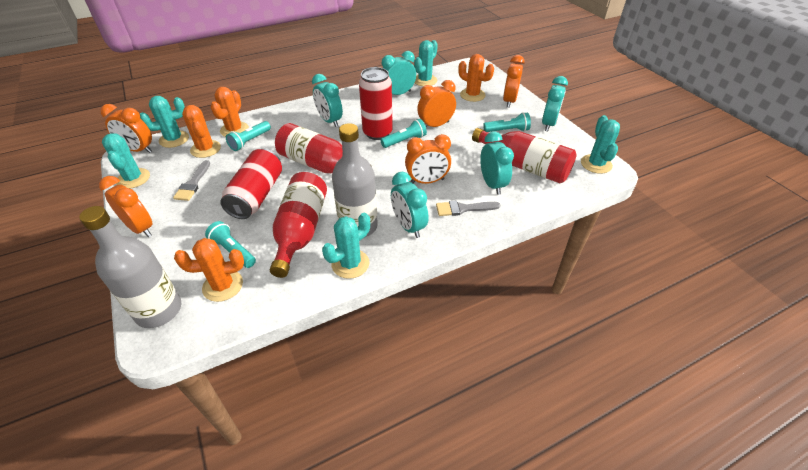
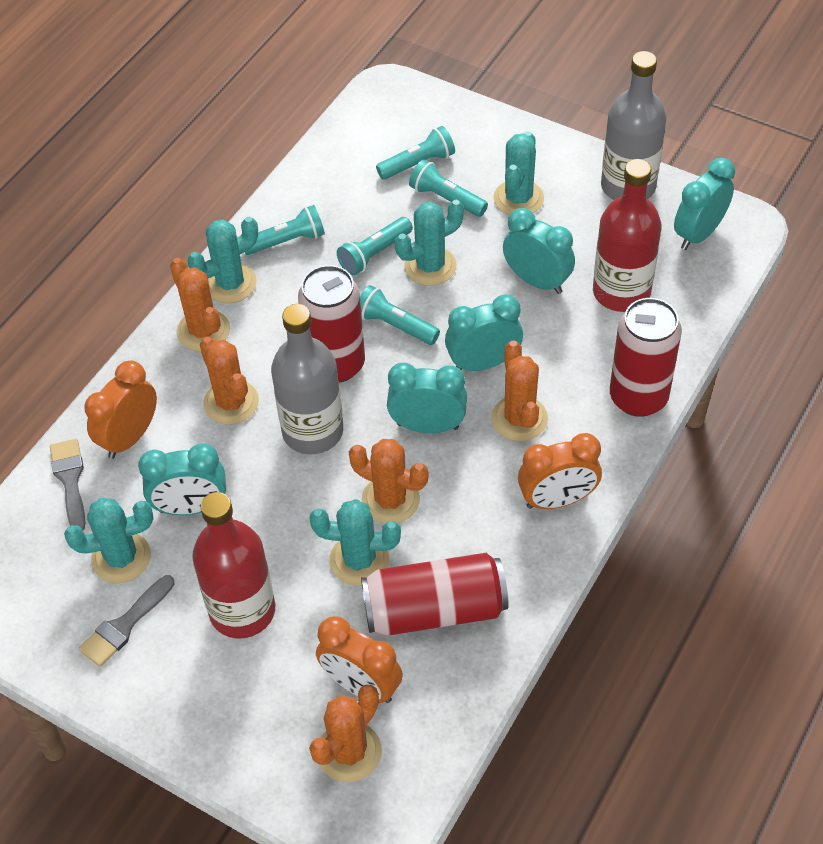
orange cactus: 4 -> 5
orange clock: 5 -> 3
red bottle: 3 -> 2
red can: 2 -> 3
turquoise flashlight: 4 -> 5

